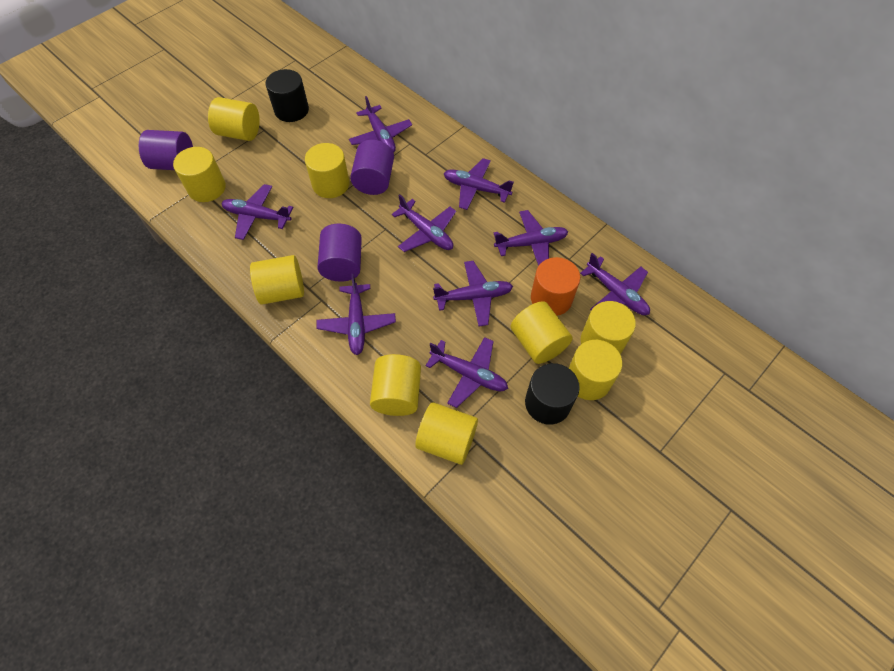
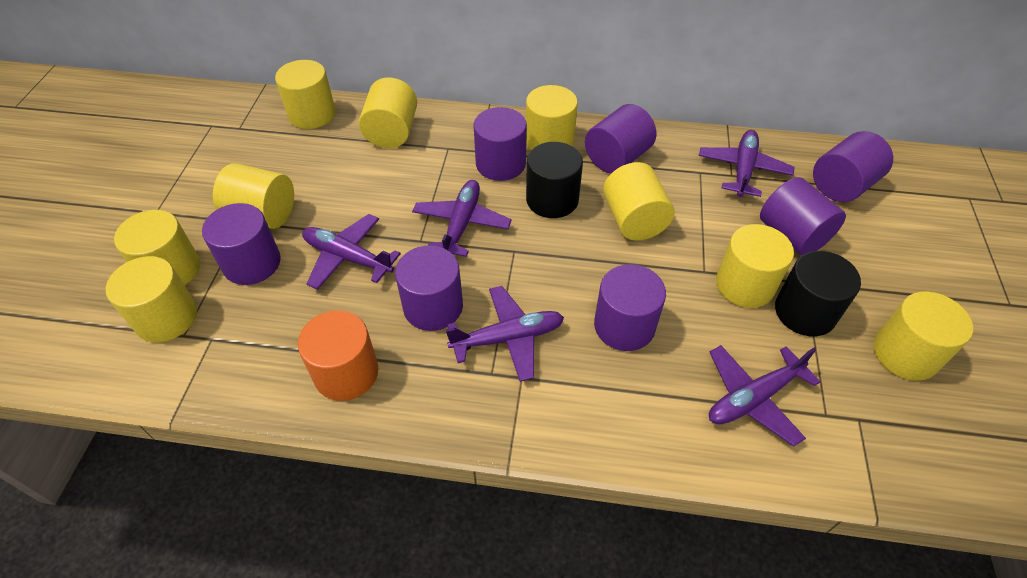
purple cylinder: 3 -> 7
purple plane: 9 -> 5

